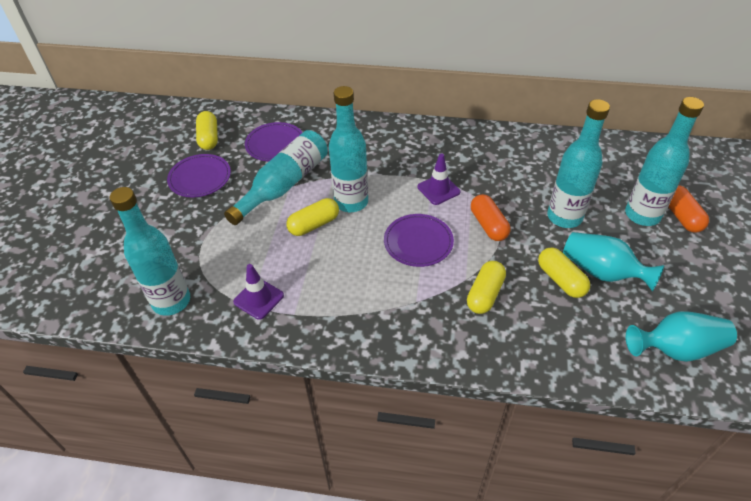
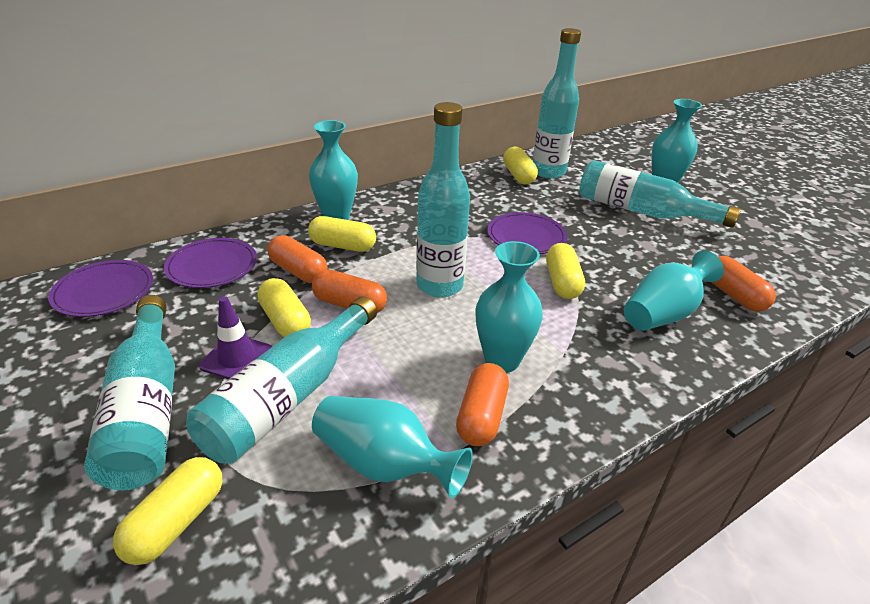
orange capsule: 2 -> 4
purple traffic cone: 2 -> 1
turquoise vase: 2 -> 5
yellow capsule: 4 -> 5

